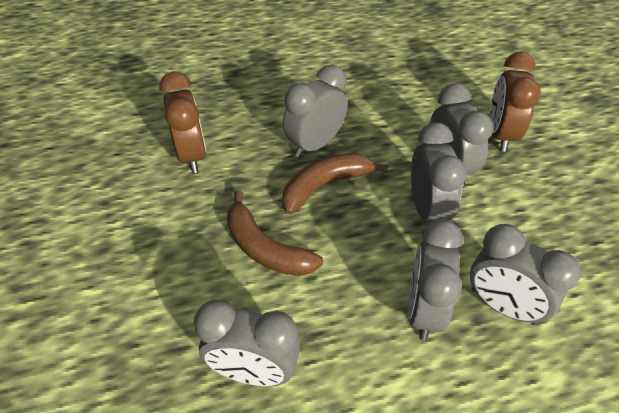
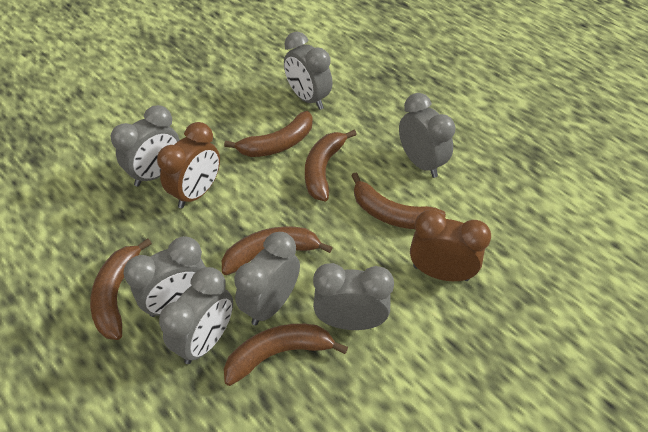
brown banana: 2 -> 6
grey clock: 6 -> 7

